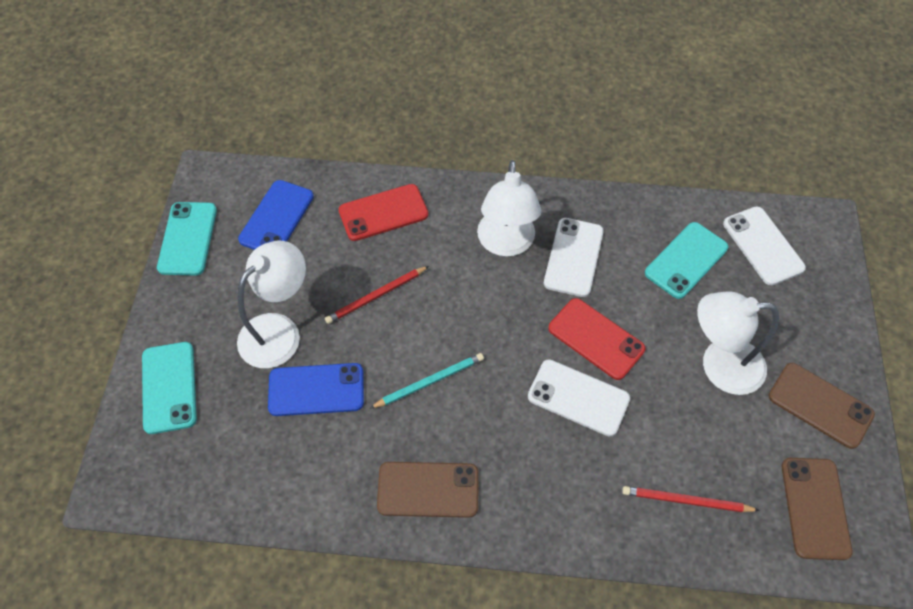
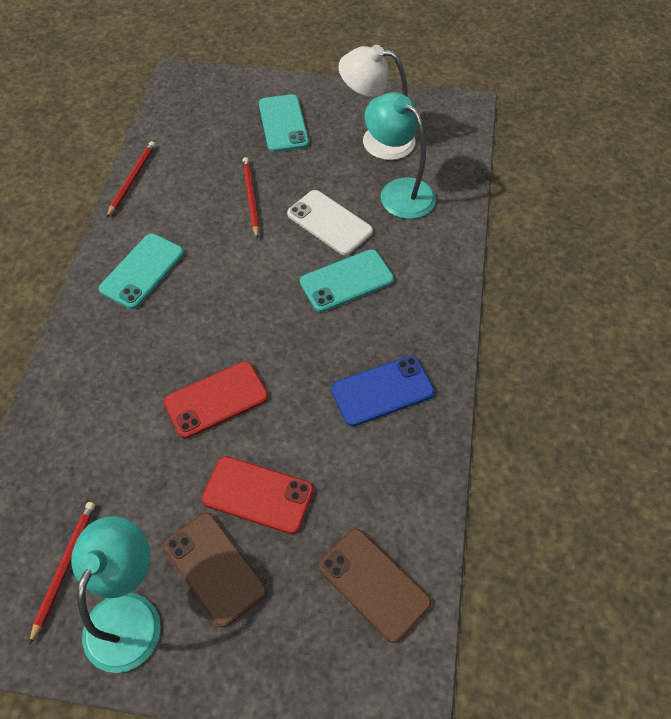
blue phone: 2 -> 1
brown phone: 3 -> 2
red pencil: 2 -> 3
turquoise lamp: 0 -> 2
turquoise pencil: 1 -> 0
white lamp: 3 -> 1
white phone: 3 -> 1

